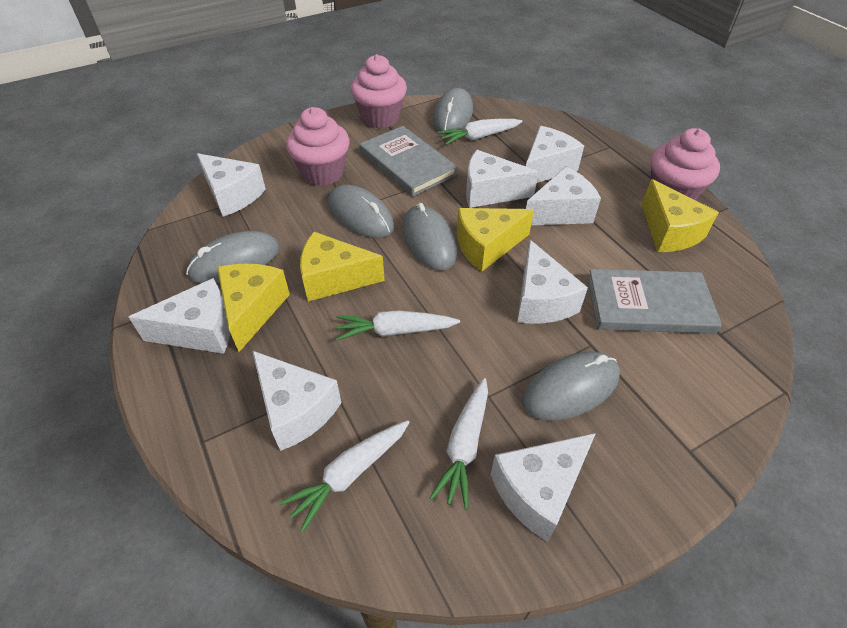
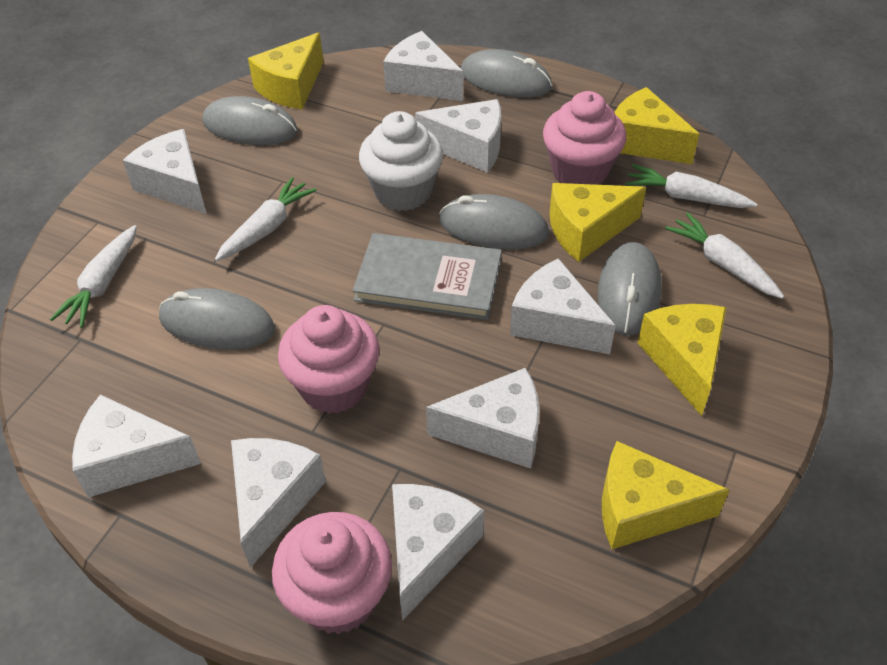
grey book: 2 -> 1
white cupcake: 0 -> 1
yellow cheese: 4 -> 5

